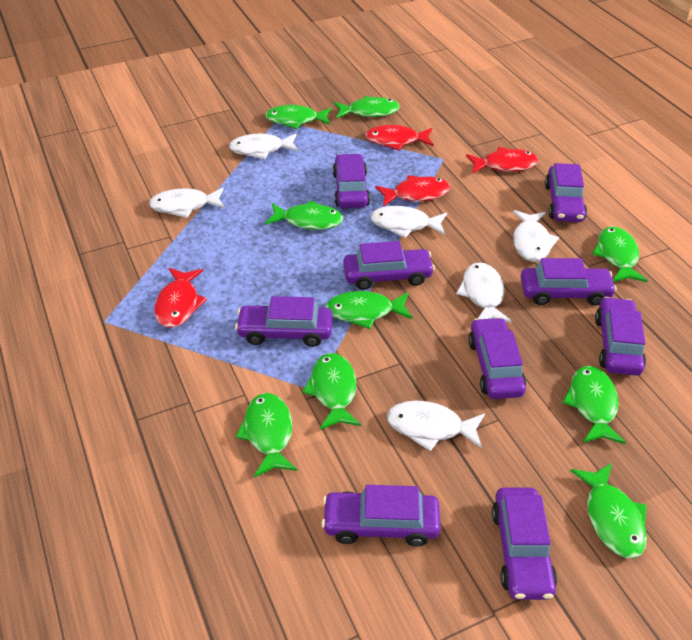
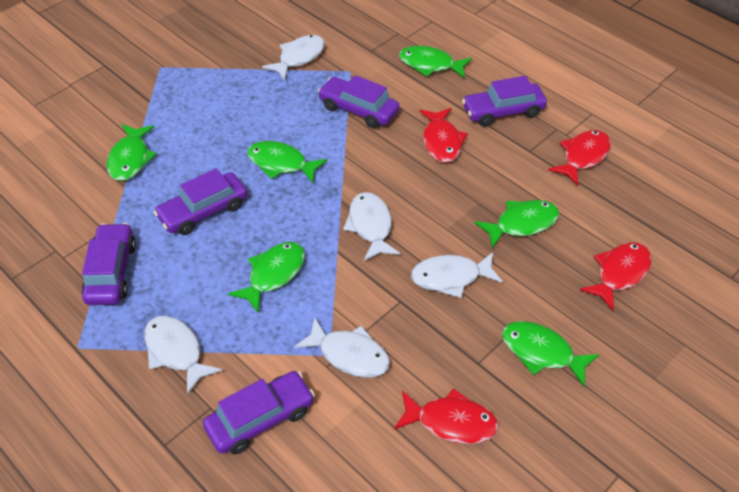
green fish: 9 -> 6
purple car: 9 -> 5
white fish: 6 -> 5

